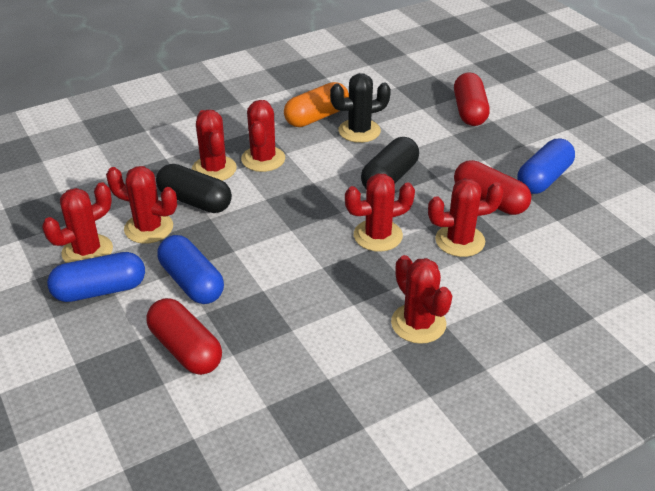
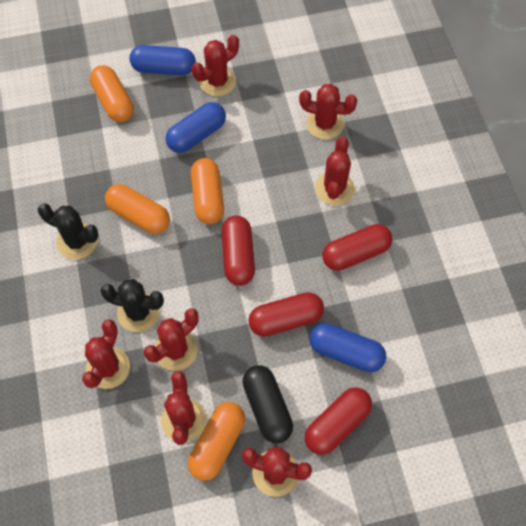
black cactus: 1 -> 2
black capsule: 2 -> 1
orange capsule: 1 -> 4
red capsule: 3 -> 4

